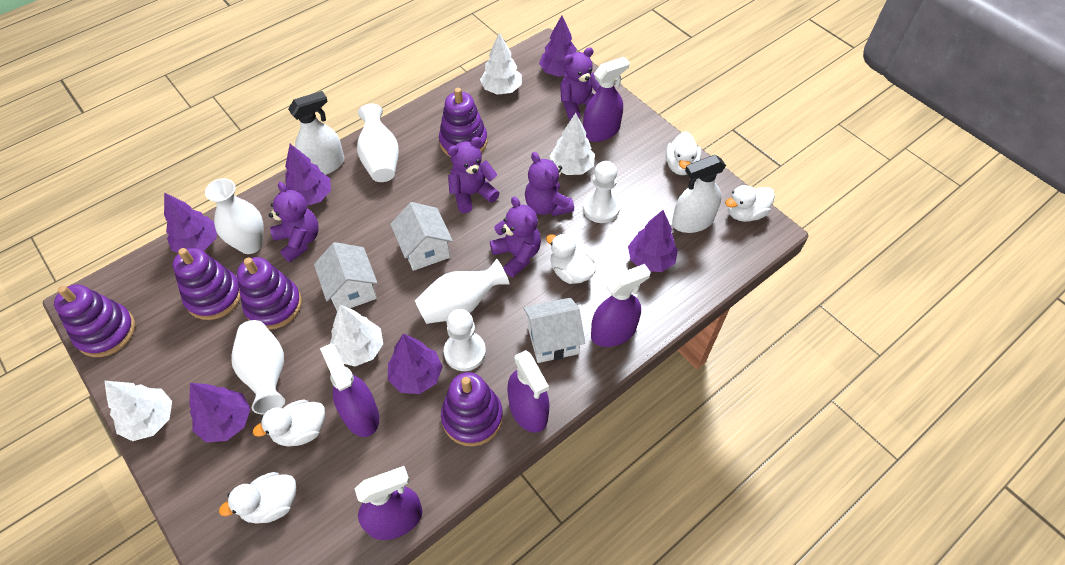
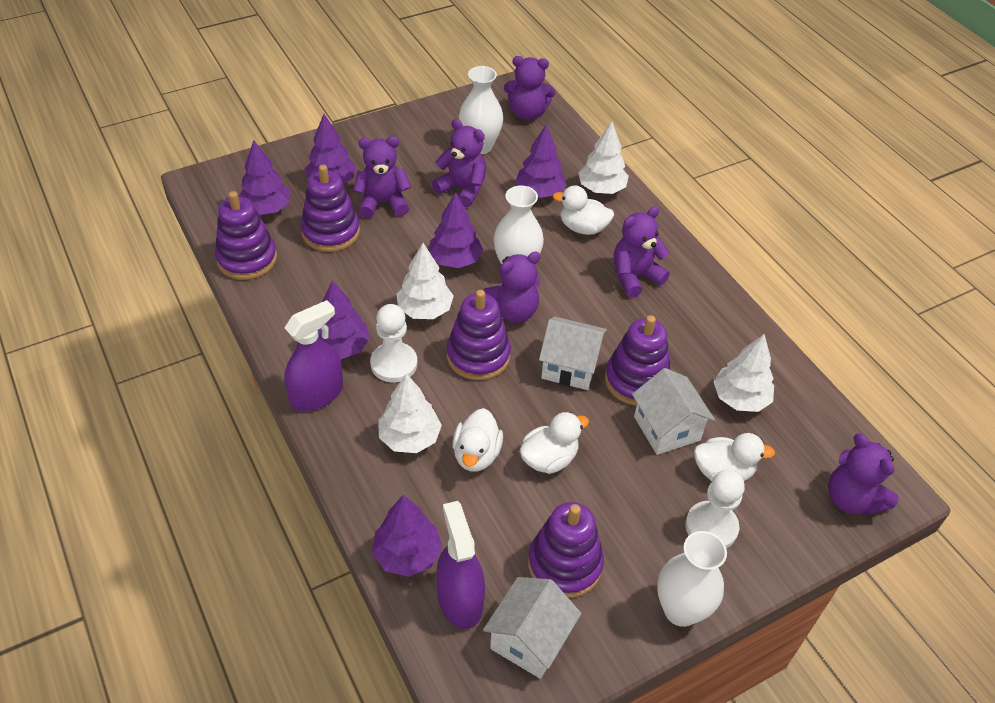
purple spray bottle: 5 -> 2
purple teddy bear: 5 -> 6
white duck: 5 -> 4
white spray bottle: 2 -> 0
white vase: 4 -> 3

